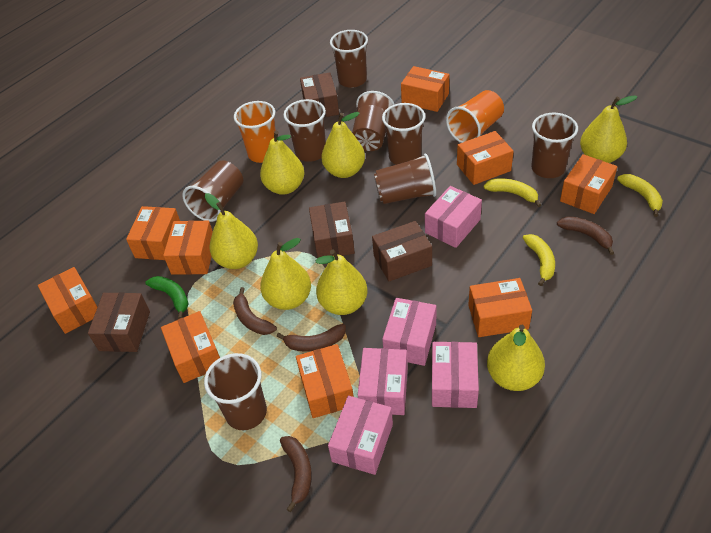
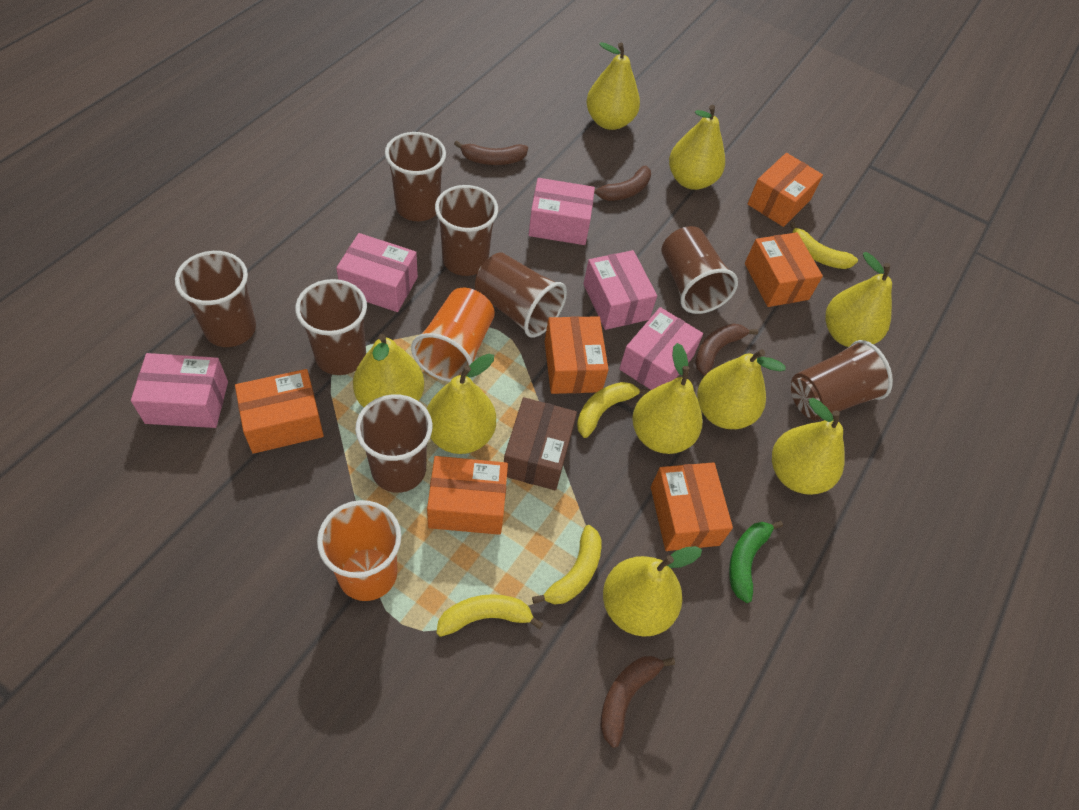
brown box: 4 -> 1
orange box: 9 -> 6
yellow banana: 3 -> 4
yellow pear: 7 -> 9

